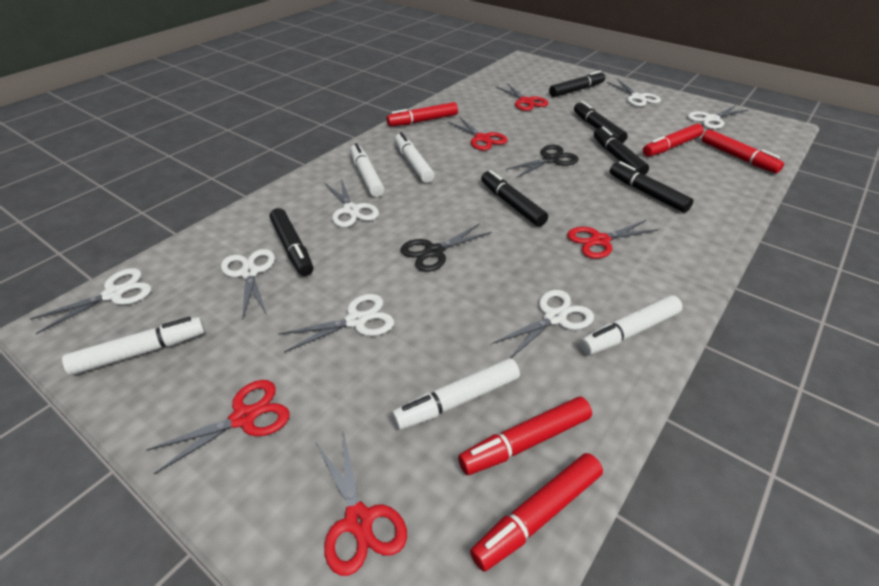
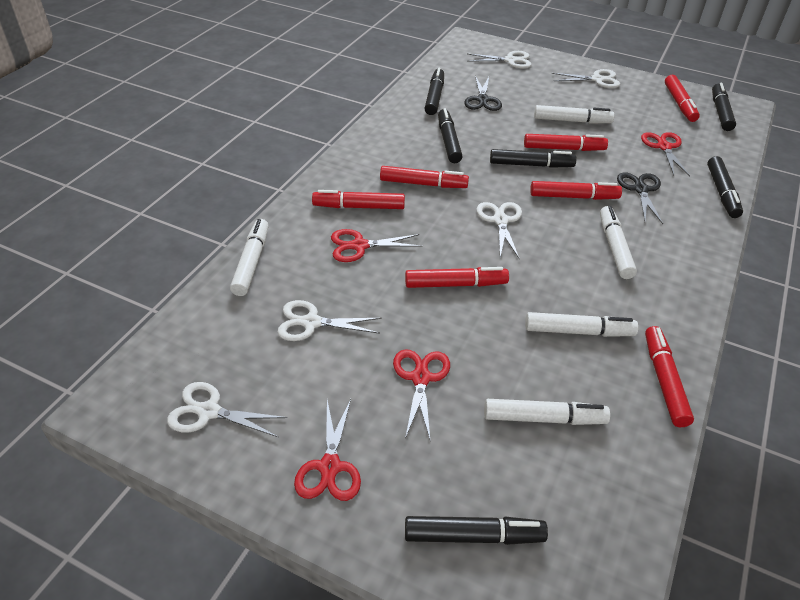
red marker: 5 -> 7
red scissors: 5 -> 4
white scissors: 7 -> 5

